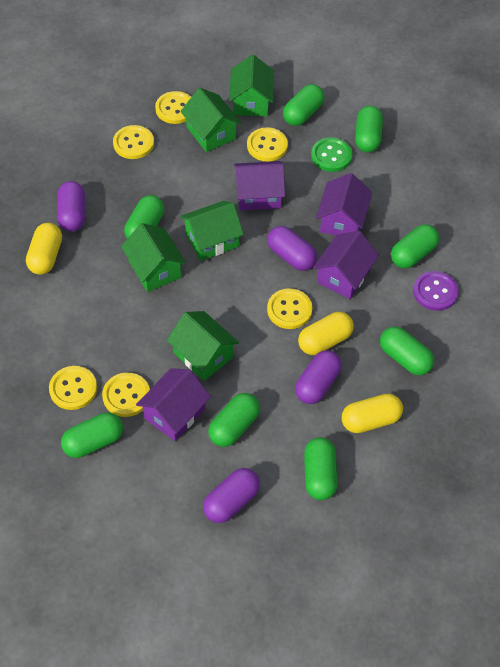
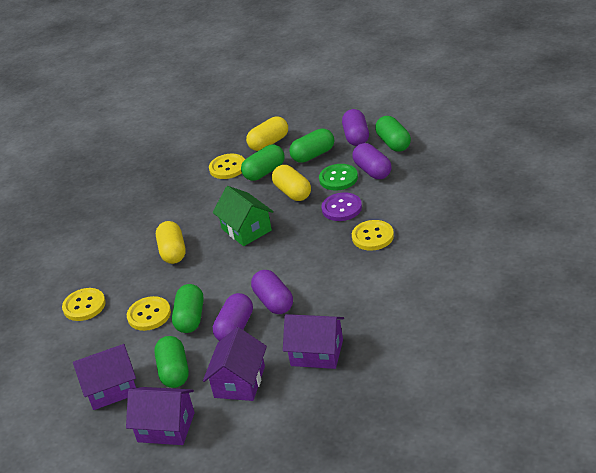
green capsule: 8 -> 5
green house: 5 -> 1
yellow button: 6 -> 4

